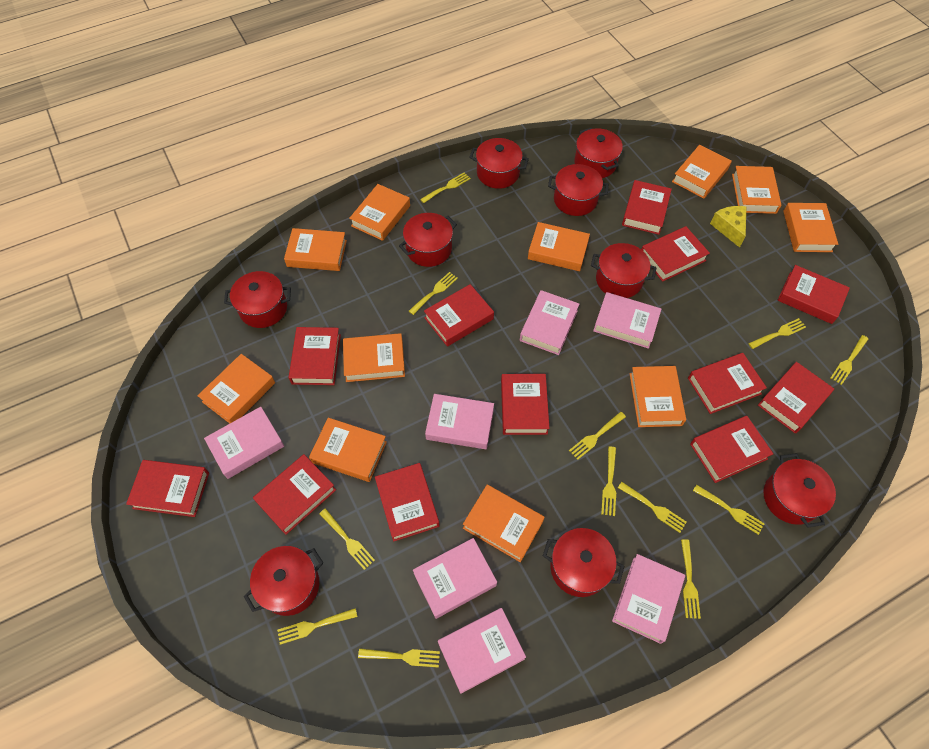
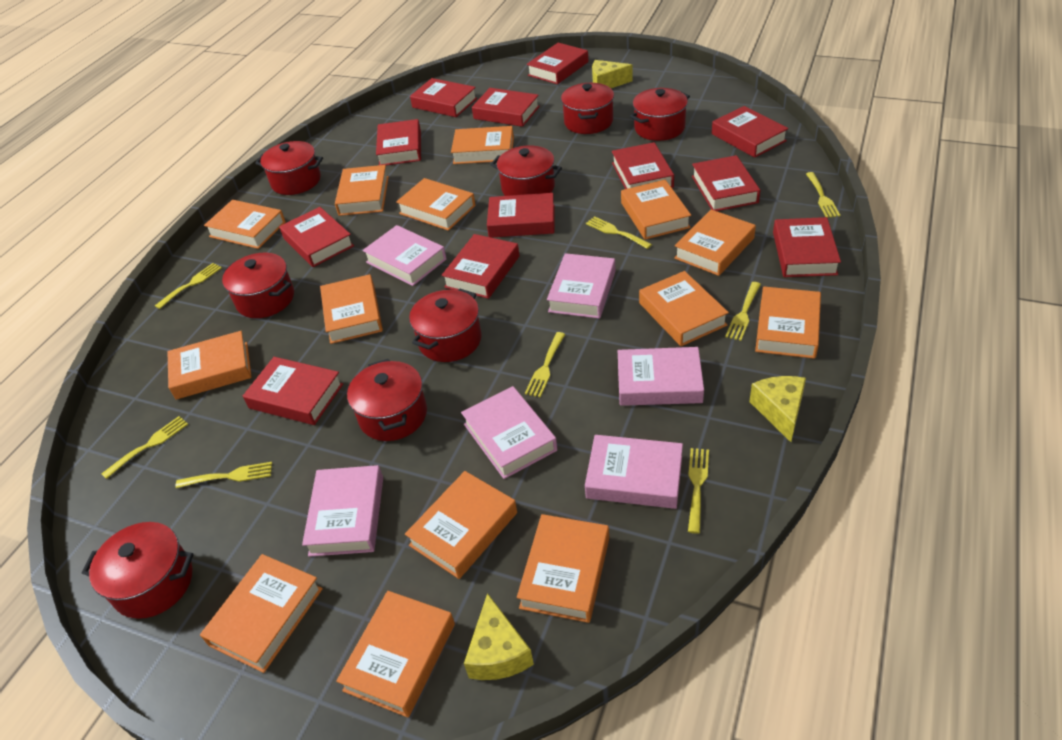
orange book: 11 -> 14
pink book: 7 -> 6
red pot: 9 -> 8
yellow cheese: 1 -> 3
yellow fork: 12 -> 8

